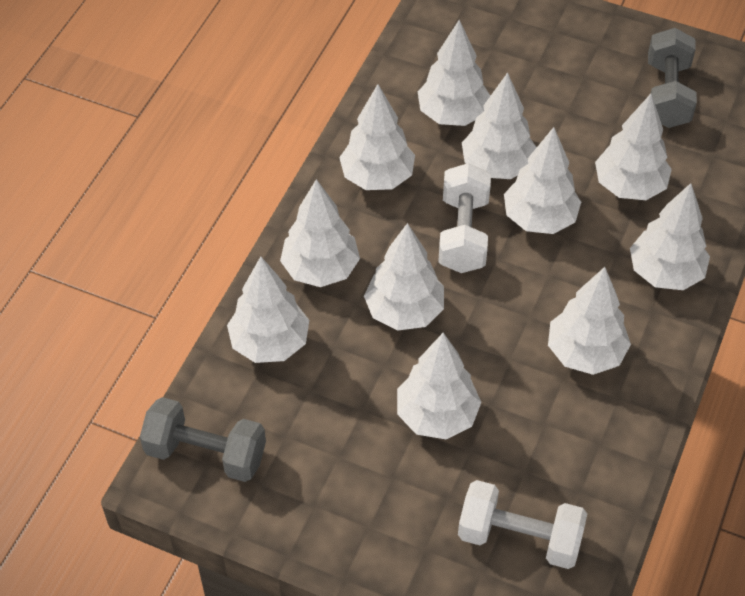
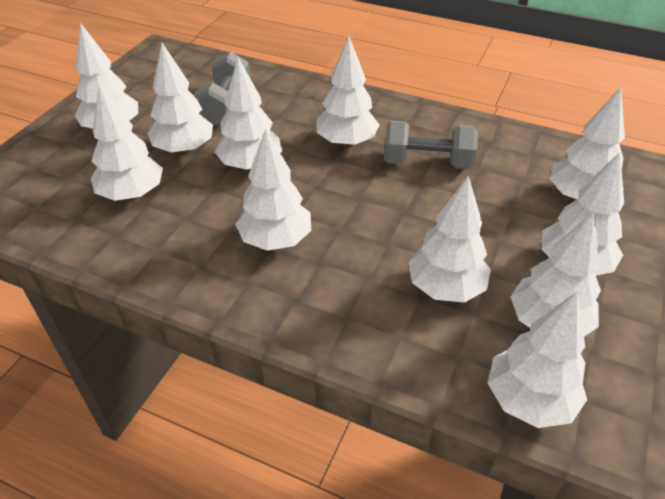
white dumbbell: 2 -> 0

